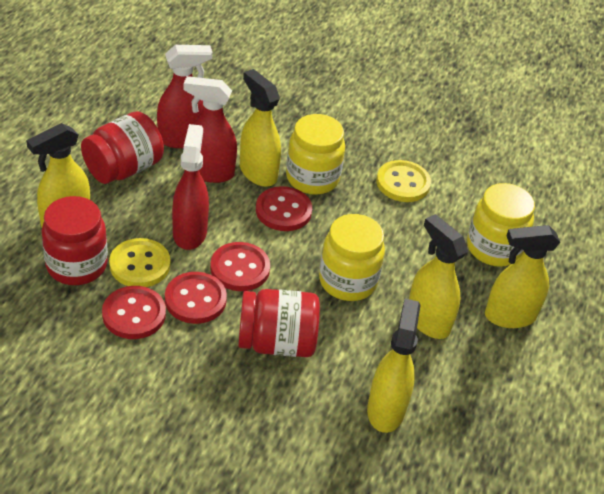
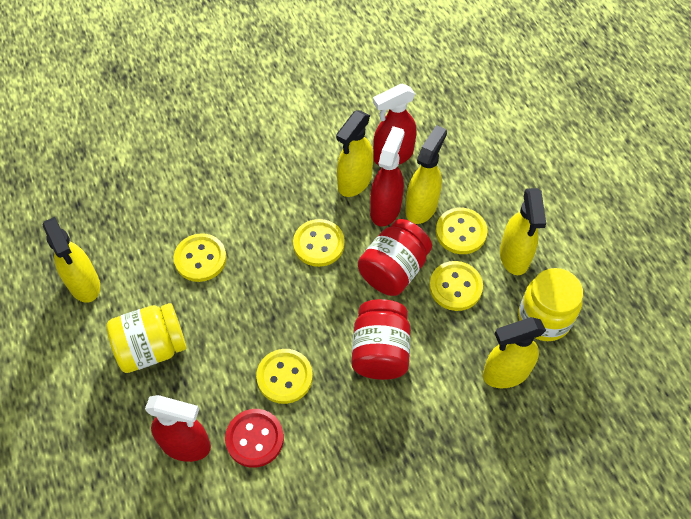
red button: 4 -> 1
red jar: 3 -> 2
yellow button: 2 -> 5
yellow jar: 3 -> 2

